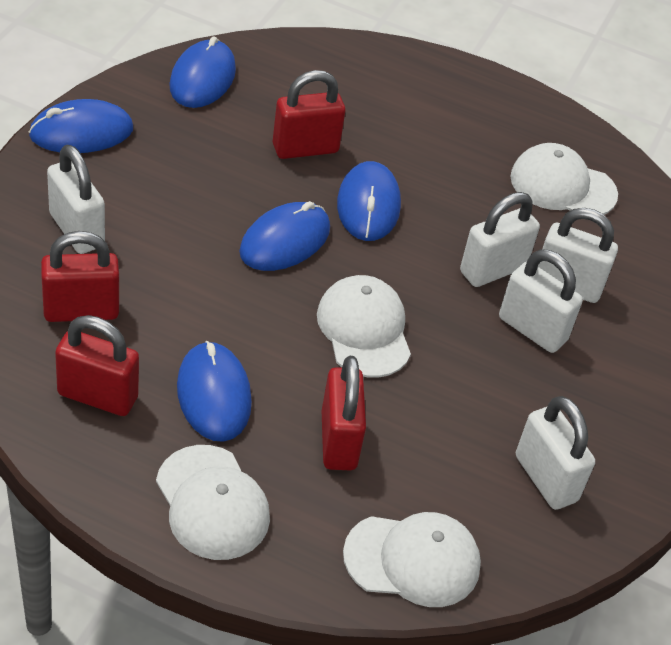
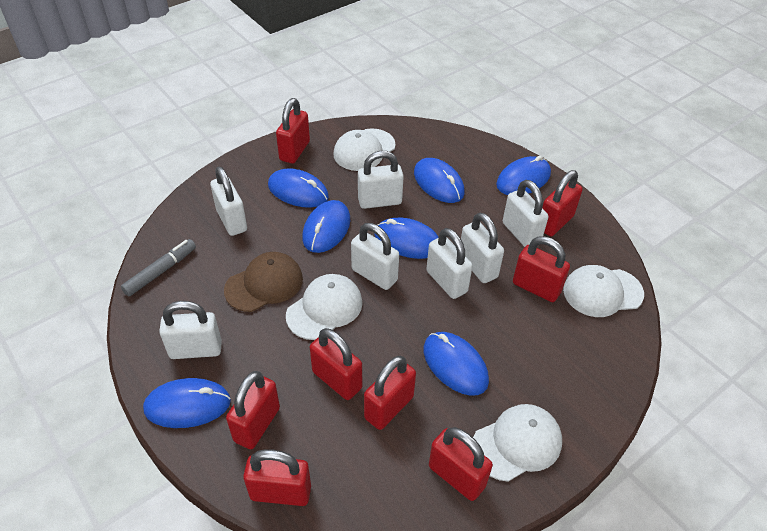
blue mouse: 5 -> 7
brown cap: 0 -> 1
grey marker: 0 -> 1
red padlock: 4 -> 8
white padlock: 5 -> 7

